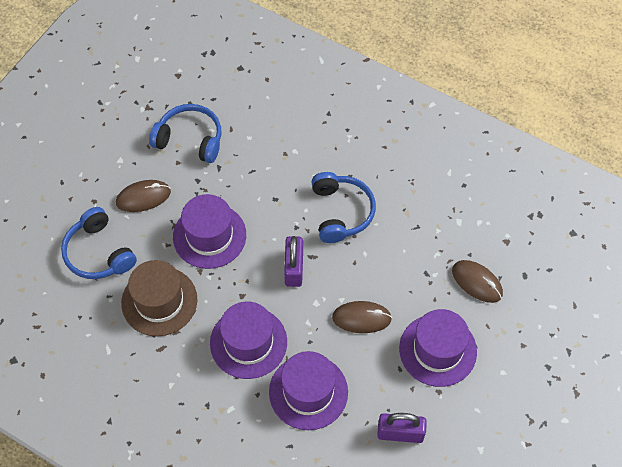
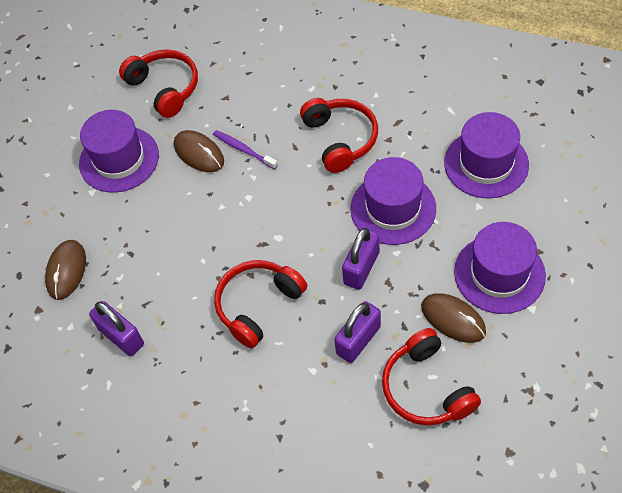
blue headphones: 3 -> 0
brown hat: 1 -> 0
purple padlock: 2 -> 3
purple toothbrush: 0 -> 1
red headphones: 0 -> 4

